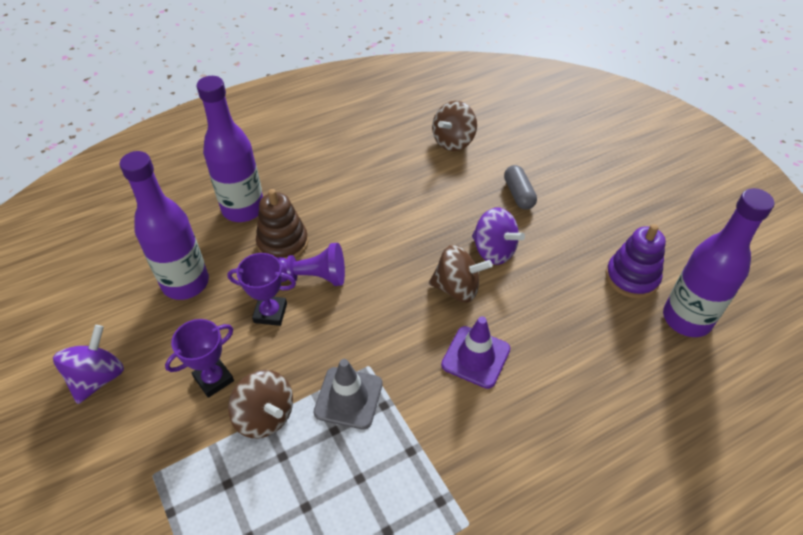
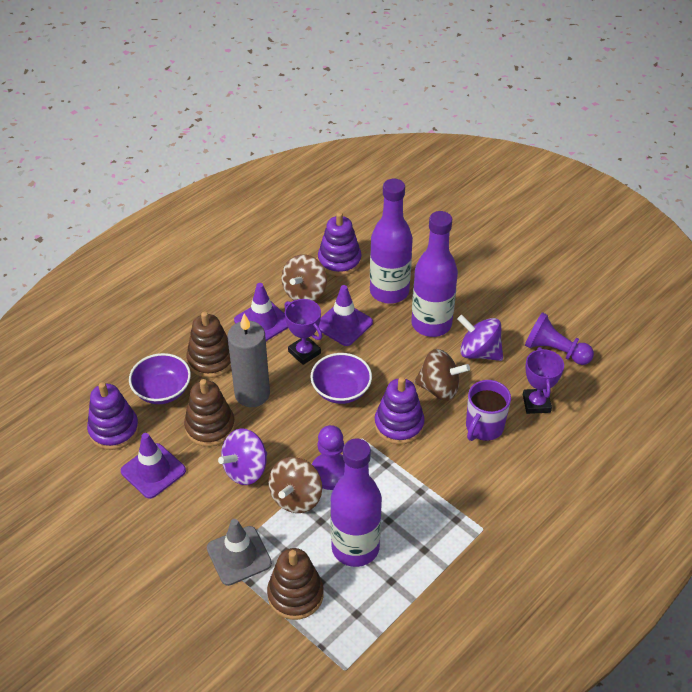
brown stacking toy: 1 -> 3
grey candle: 0 -> 1
grey capsule: 1 -> 0
purple bowl: 0 -> 2
purple mug: 0 -> 1
purple pawn: 1 -> 2
purple stacking toy: 1 -> 3
purple traffic cone: 1 -> 3

